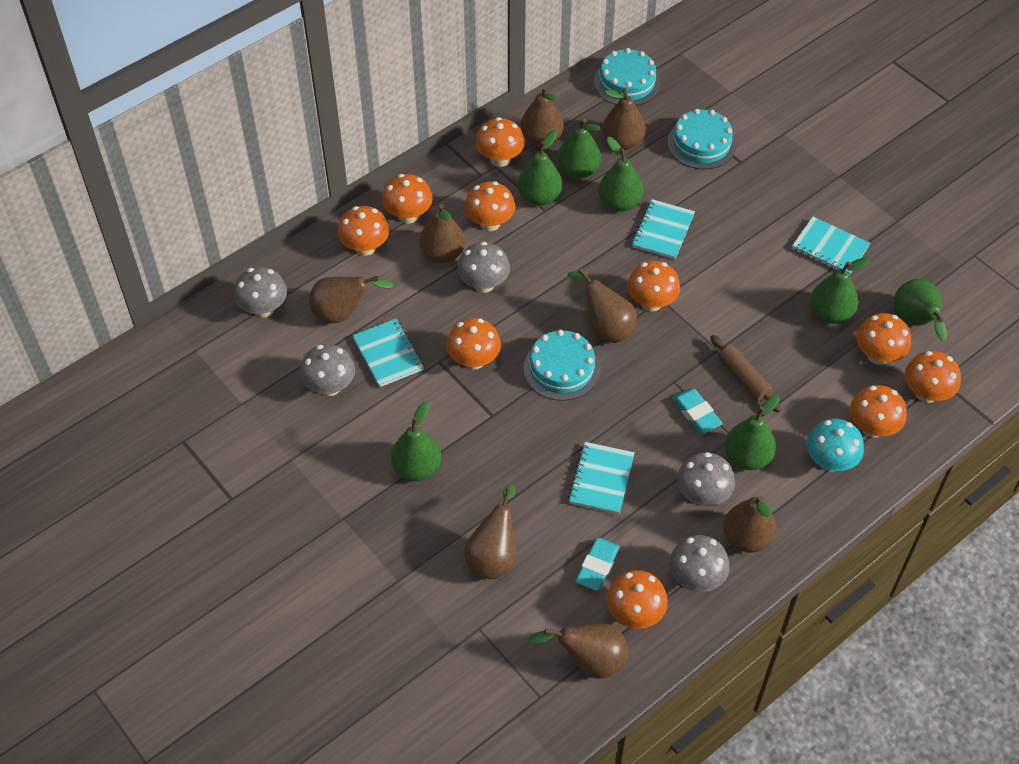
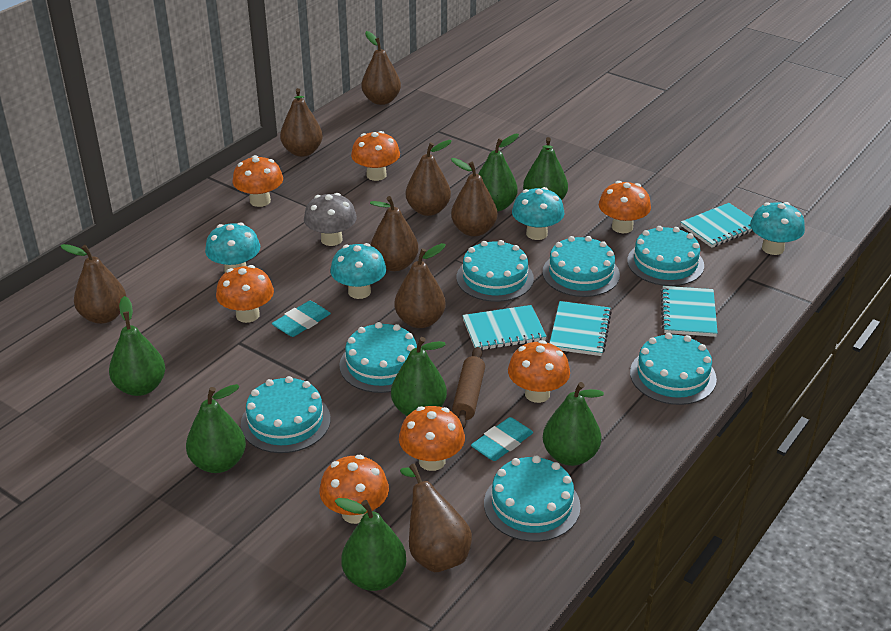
grey mushroom: 5 -> 1
orange mushroom: 10 -> 7
turquoise cake: 3 -> 7
turquoise mushroom: 1 -> 4

